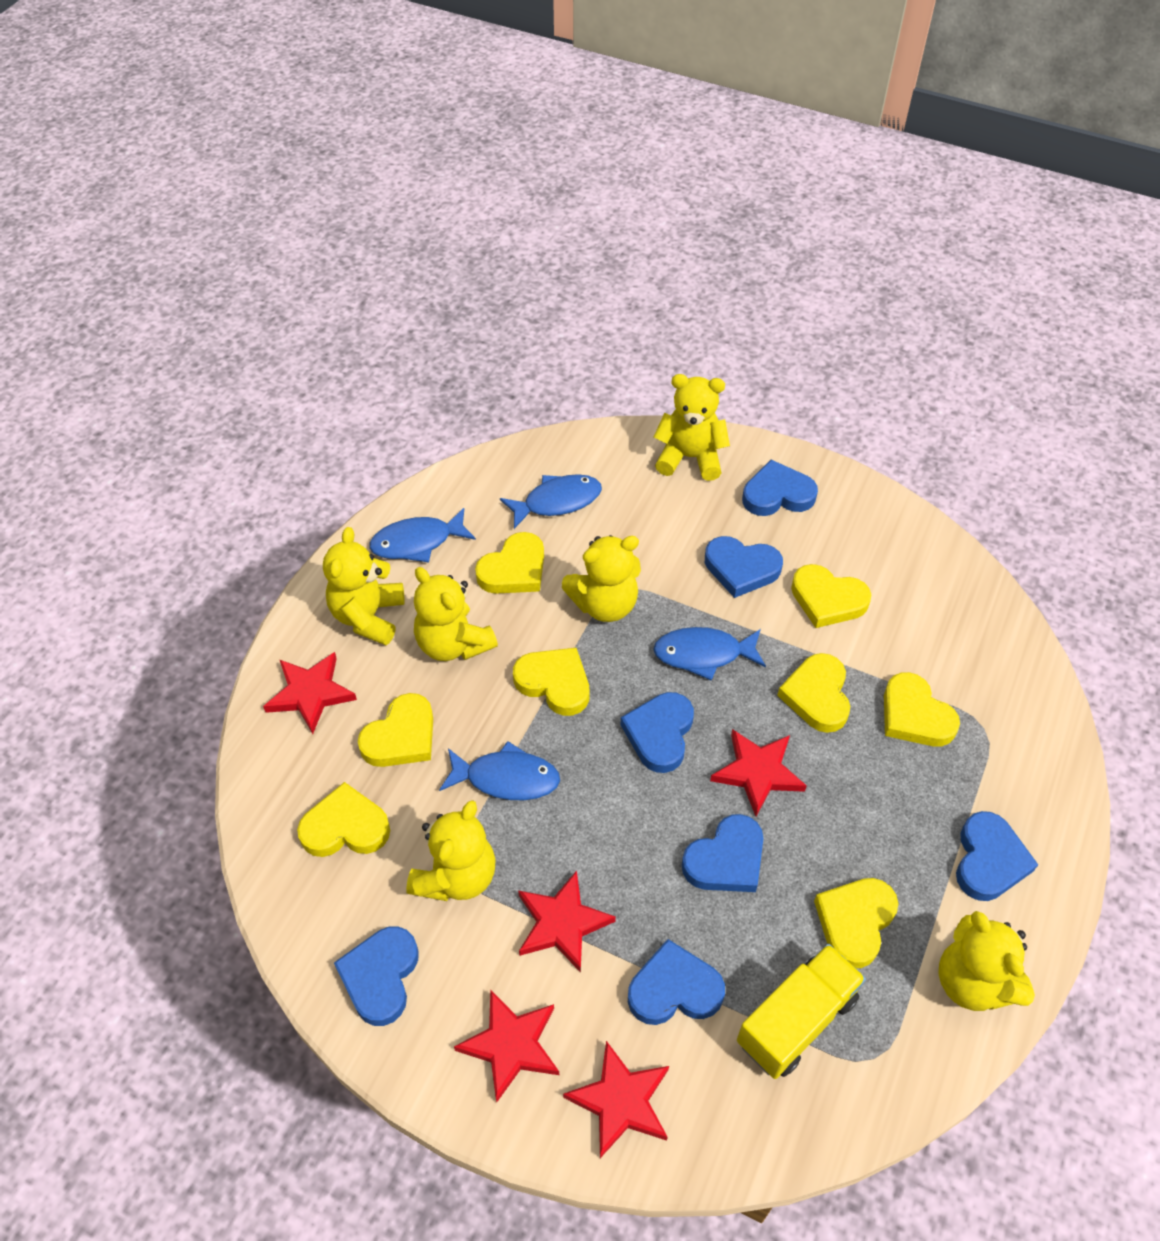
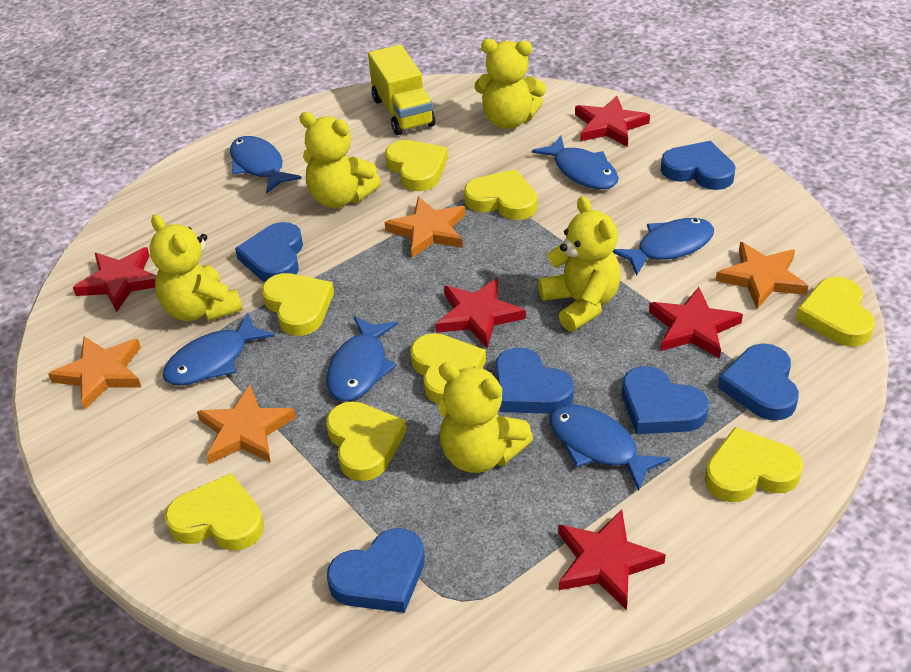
blue fish: 4 -> 6
blue heart: 7 -> 6
orange star: 0 -> 4
yellow teddy bear: 6 -> 5

